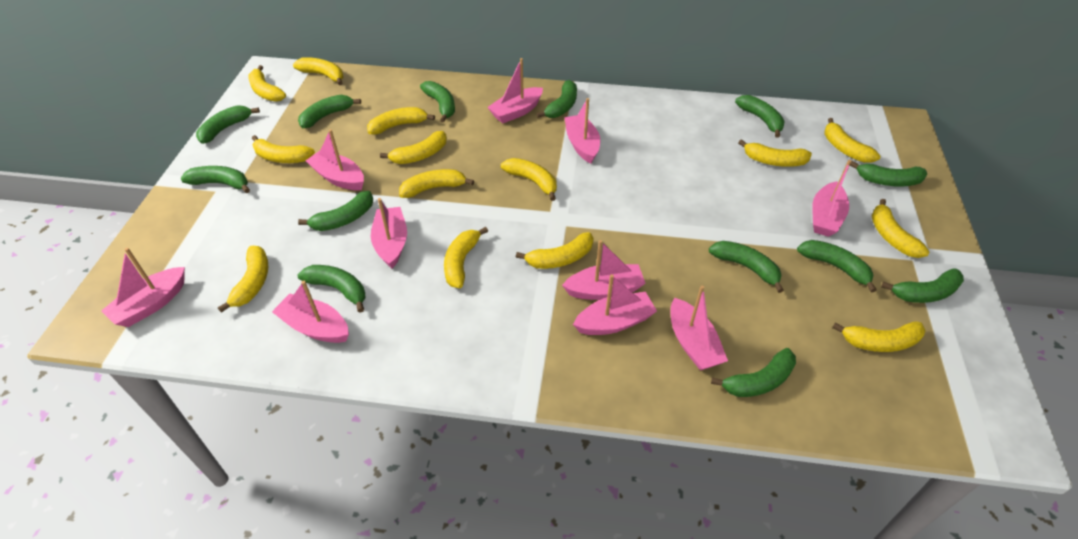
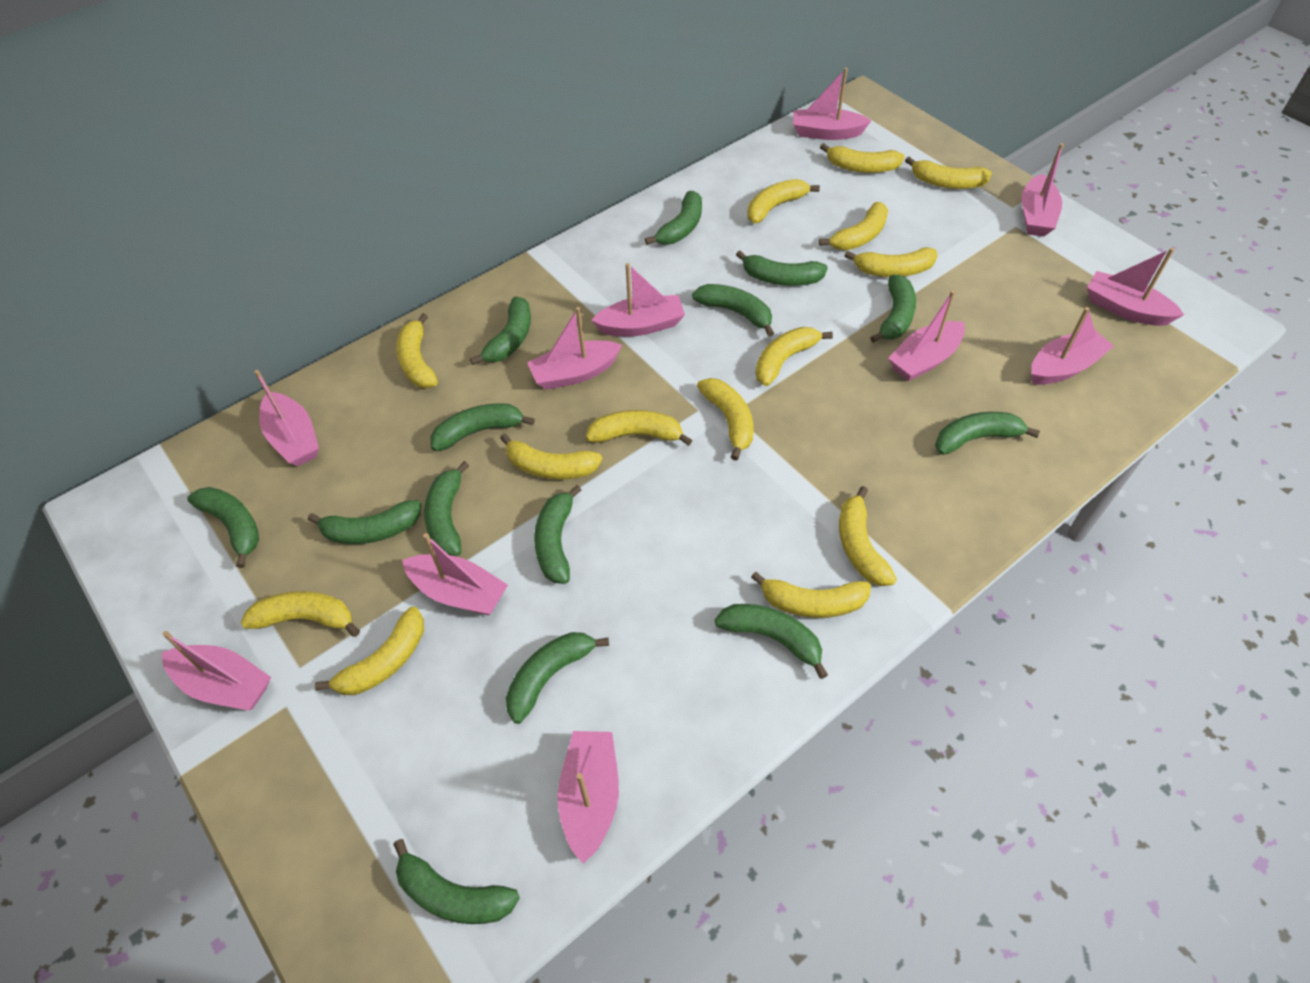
green banana: 13 -> 14
pink boat: 10 -> 11

